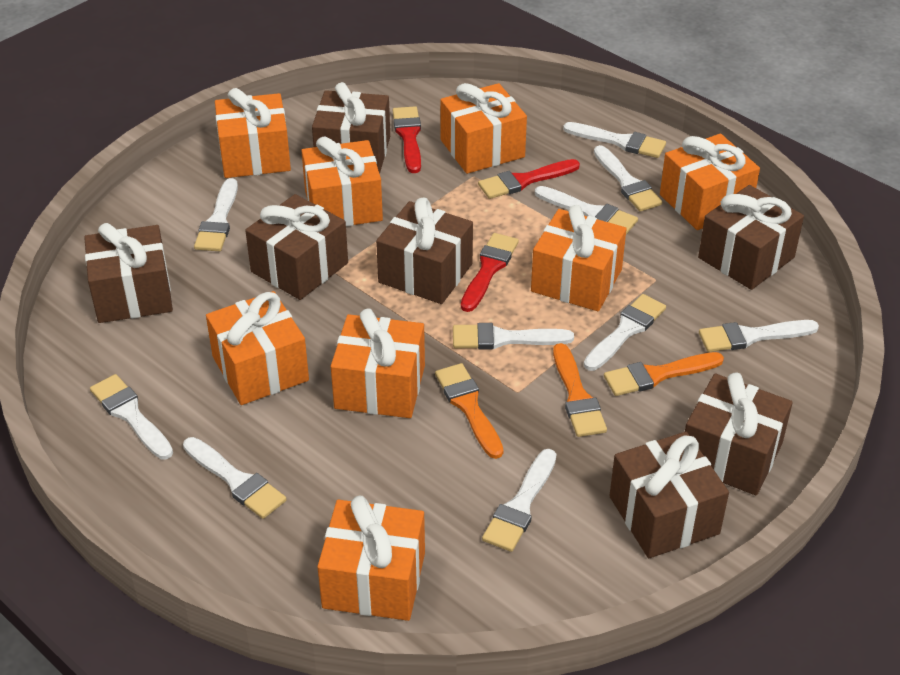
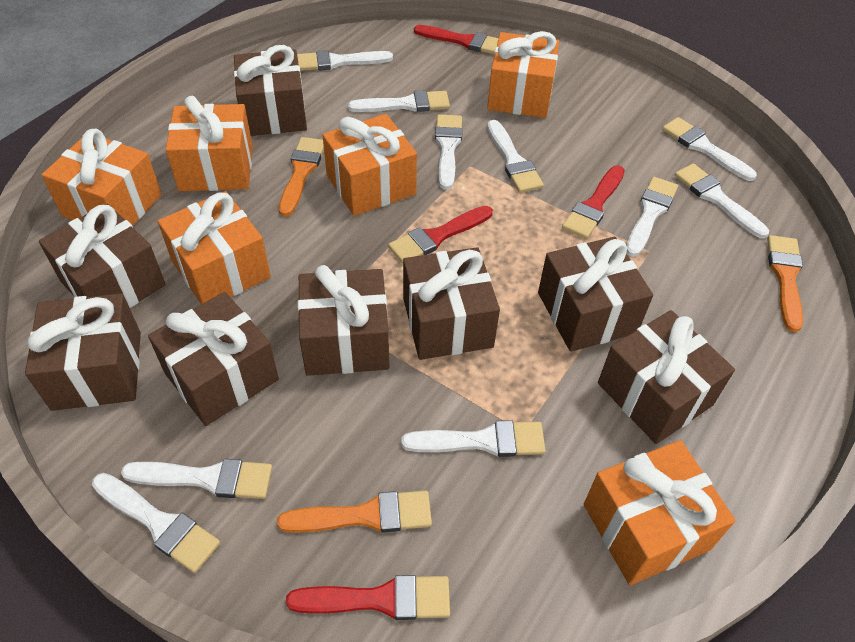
brown gift: 7 -> 8
orange gift: 8 -> 6
red brush: 3 -> 4

